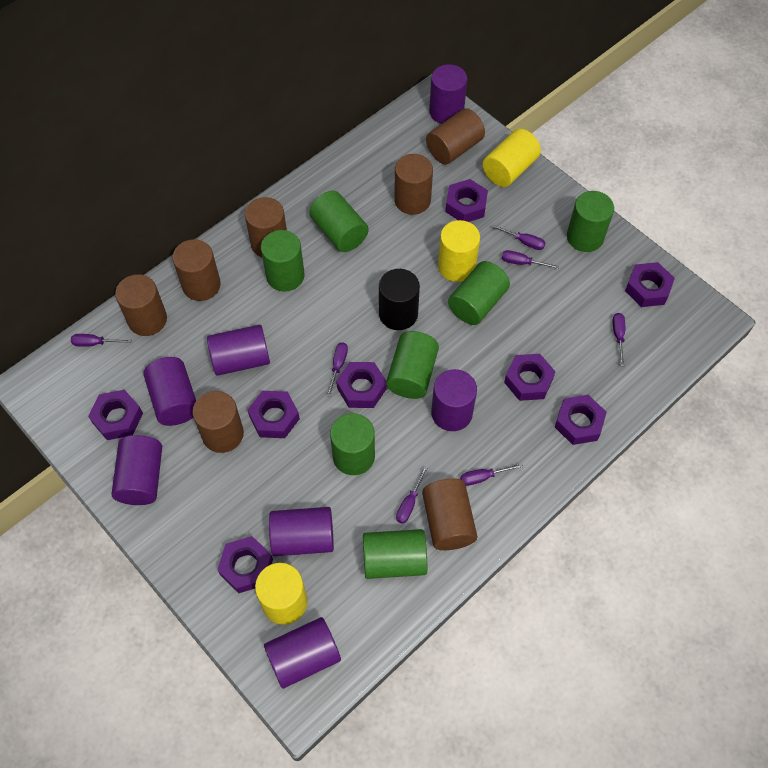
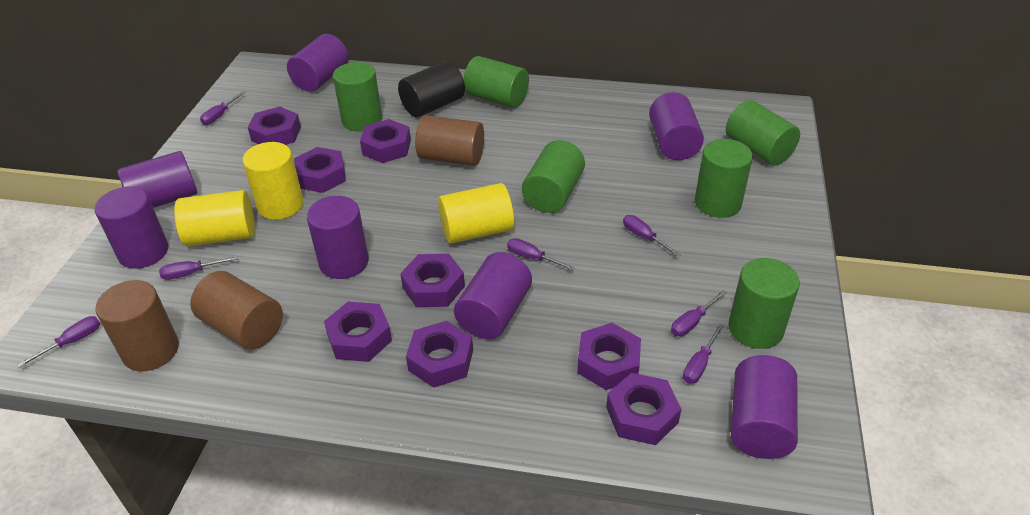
brown cylinder: 7 -> 3
green cylinder: 7 -> 6

